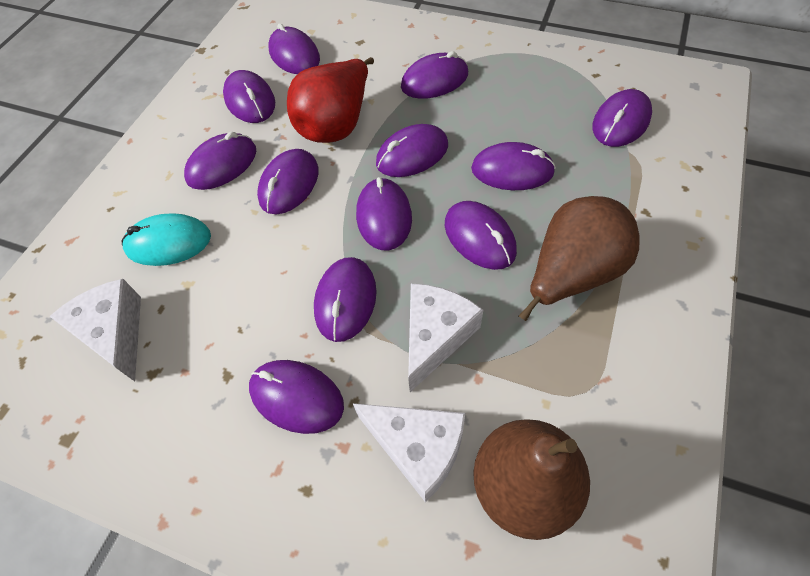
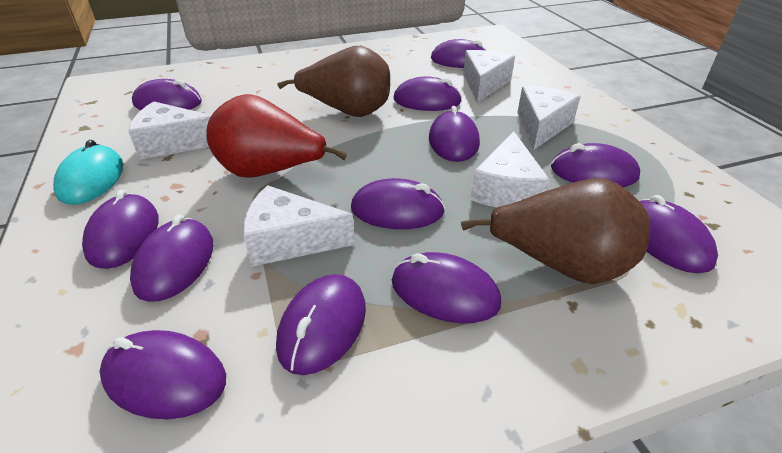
white cheese: 3 -> 5

